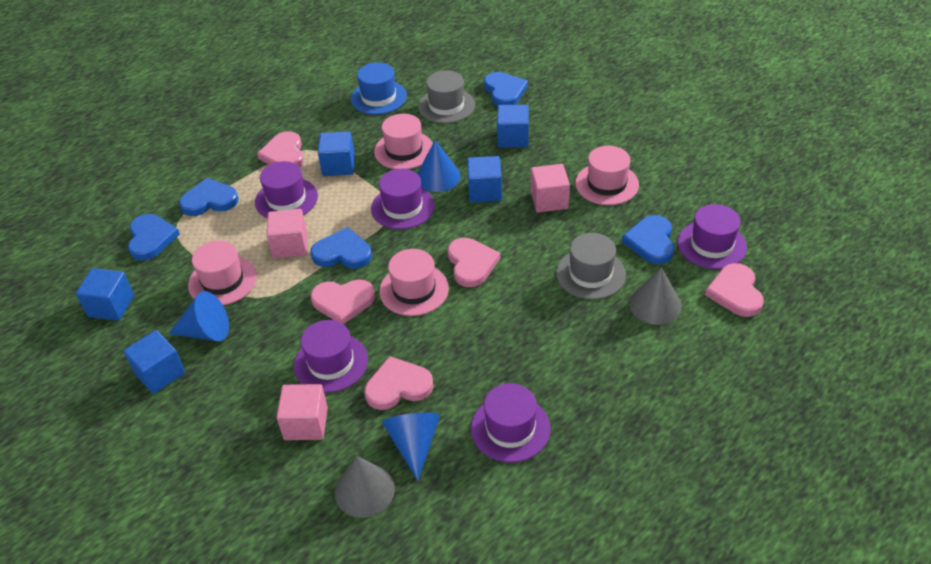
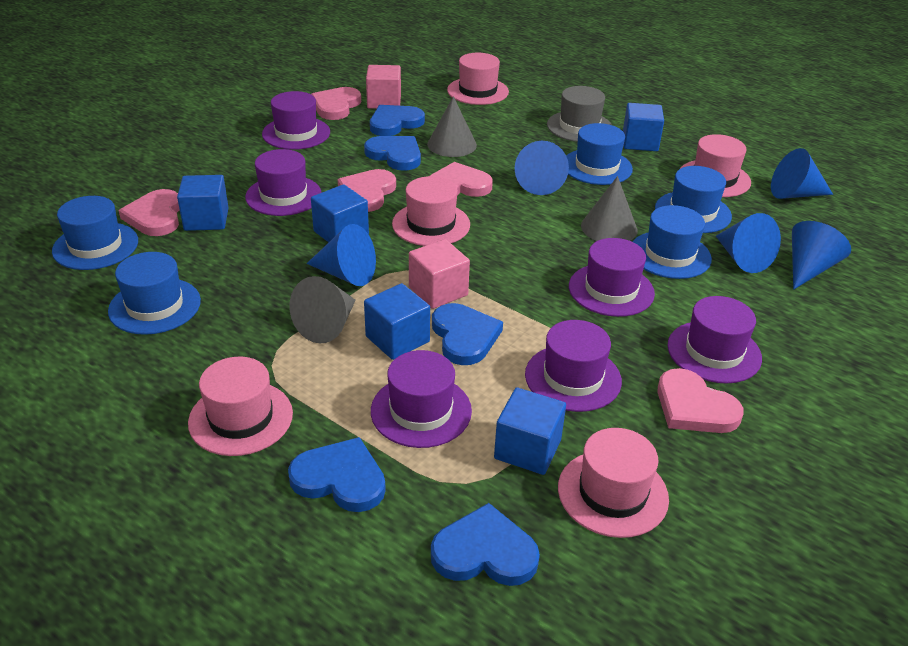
blue cone: 3 -> 5
blue hat: 1 -> 5
grey cone: 2 -> 3
grey hat: 2 -> 1
pink cube: 3 -> 2
pink hat: 4 -> 5
purple hat: 5 -> 6

